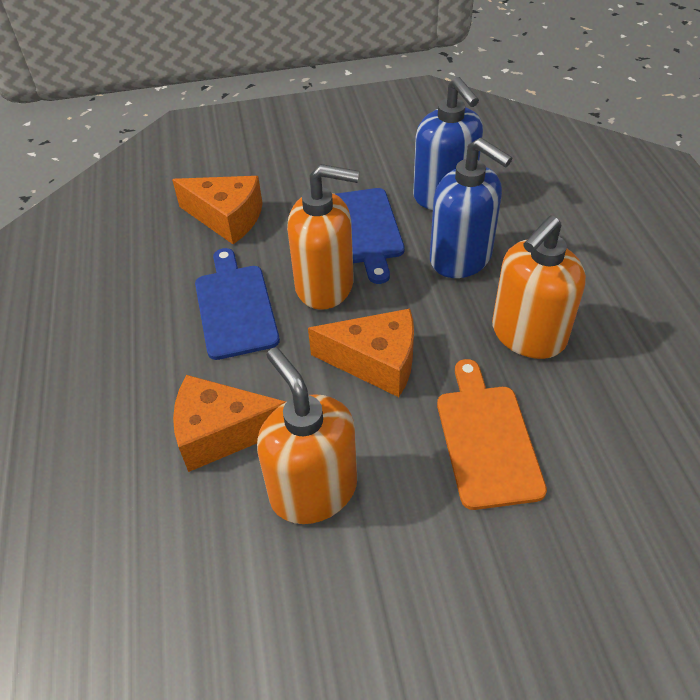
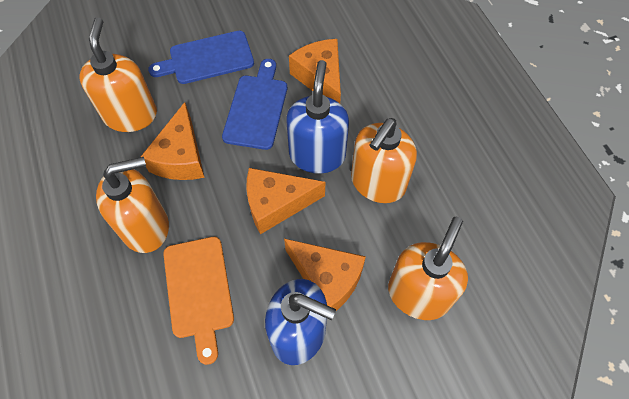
orange cheese: 3 -> 4
orange soap dispenser: 3 -> 4

